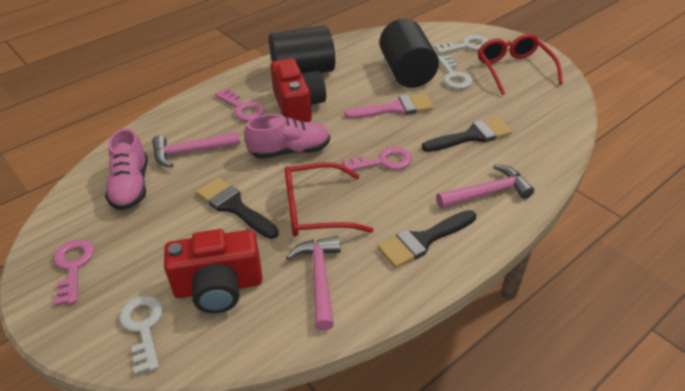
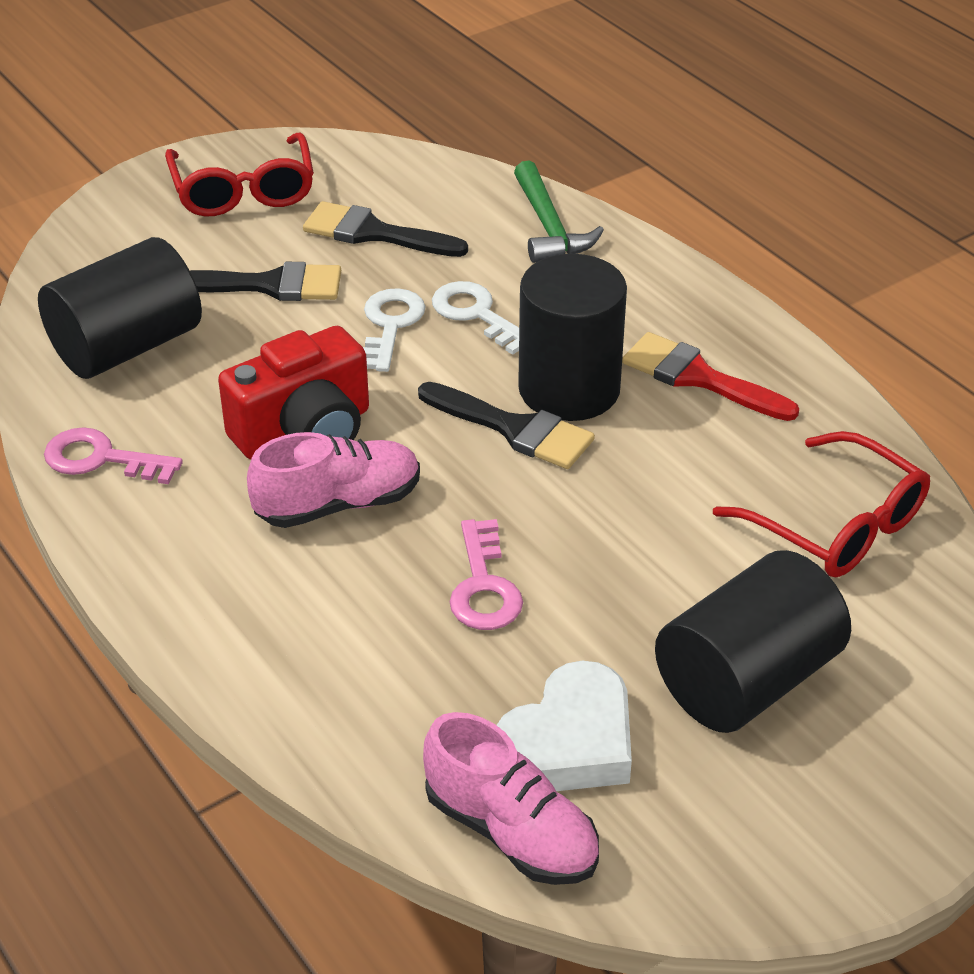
black cylinder: 2 -> 3
green hammer: 0 -> 1
pink brush: 1 -> 0
pink hammer: 3 -> 0
pink key: 3 -> 2
red brush: 0 -> 1
red camera: 2 -> 1
white heart: 0 -> 1
white key: 3 -> 2

